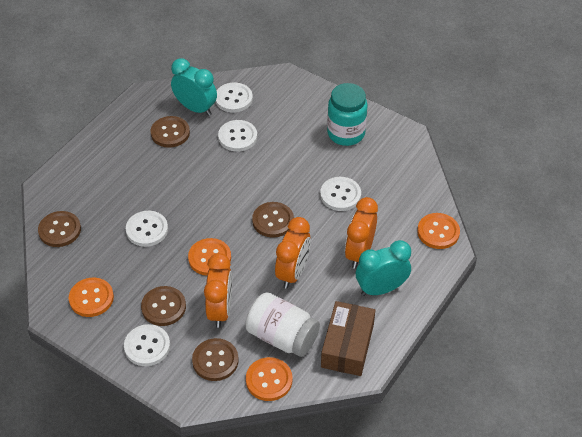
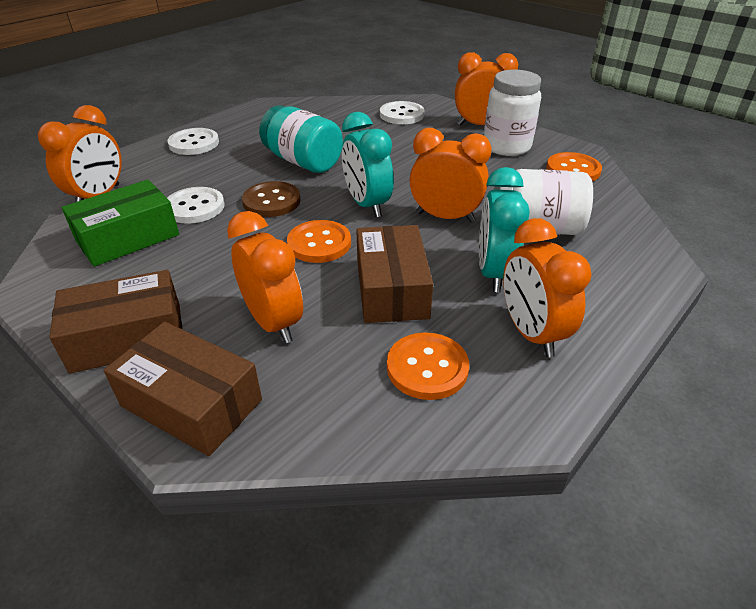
brown box: 1 -> 3
brown button: 5 -> 1
green box: 0 -> 1
orange button: 4 -> 3
orange clock: 3 -> 5
white button: 5 -> 3
white jar: 1 -> 2

